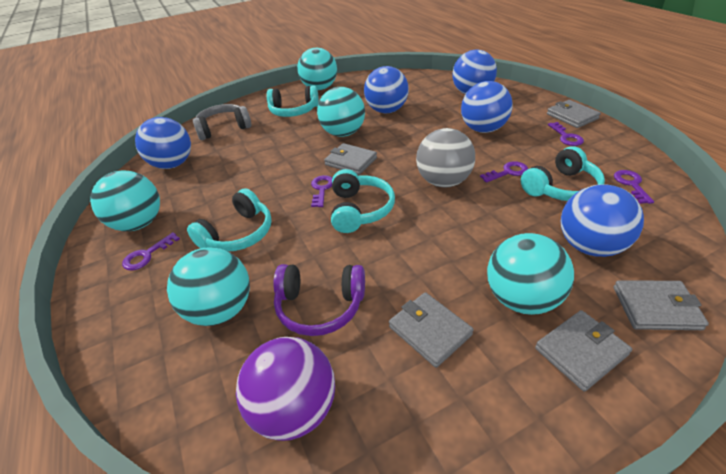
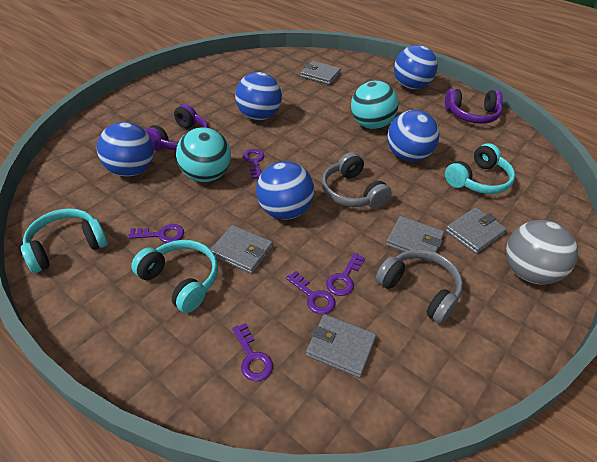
grey headphones: 1 -> 2
purple ball: 1 -> 0
purple headphones: 1 -> 2
turquoise ball: 5 -> 2
turquoise headphones: 4 -> 3

